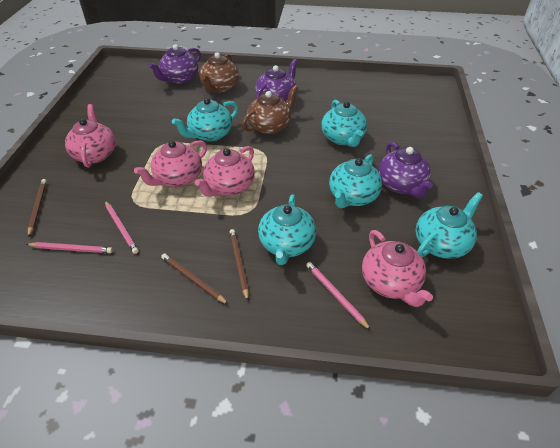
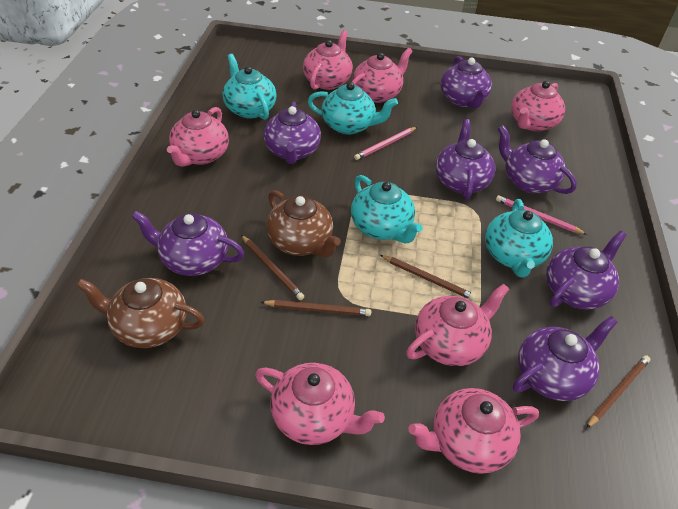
brown pencil: 3 -> 4
pink pencil: 3 -> 2
pink teapot: 4 -> 7
purple teapot: 3 -> 7
turquoise teapot: 5 -> 4

